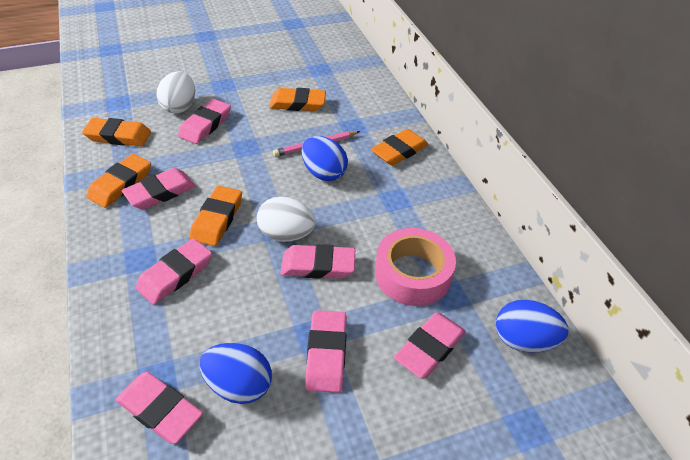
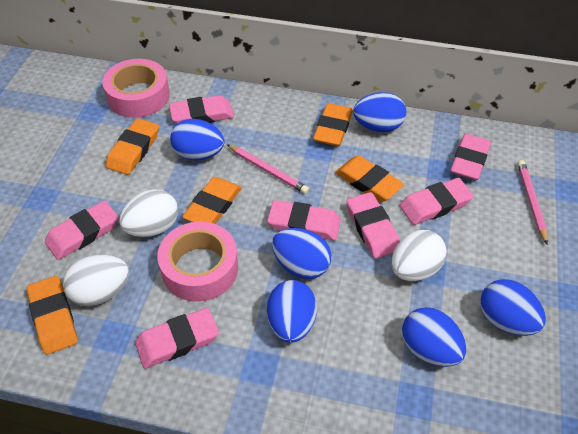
blue egg: 3 -> 6
pink pencil: 1 -> 2
pink tape: 1 -> 2
white egg: 2 -> 3

